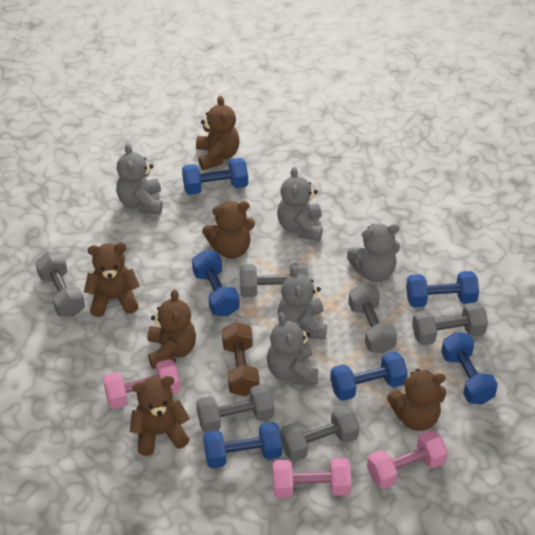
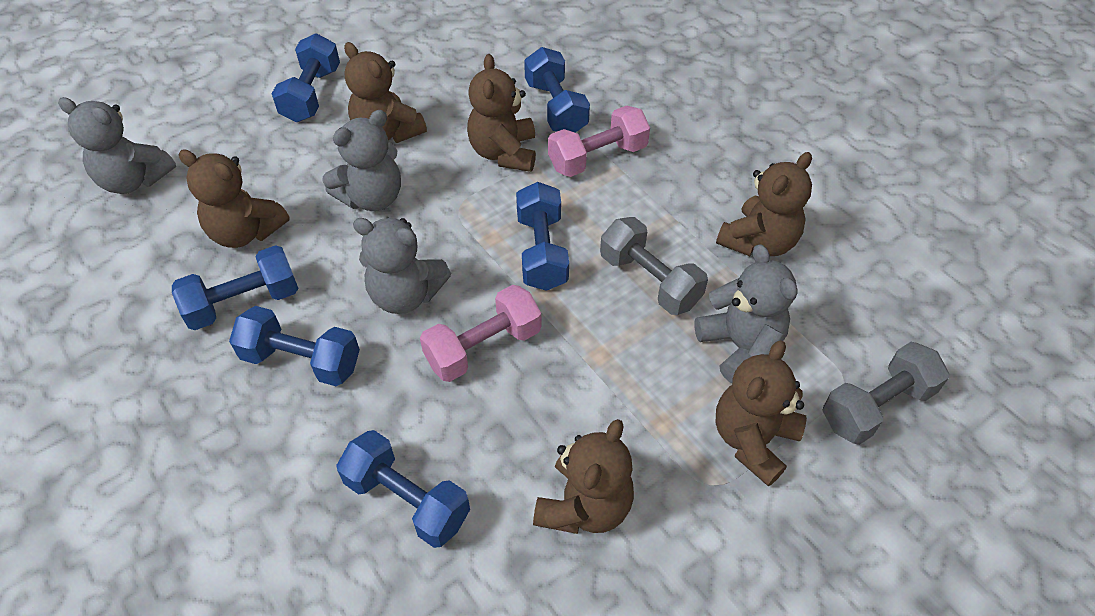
brown dumbbell: 1 -> 0
grey dumbbell: 6 -> 2
grey teddy bear: 5 -> 4
pink dumbbell: 3 -> 2

